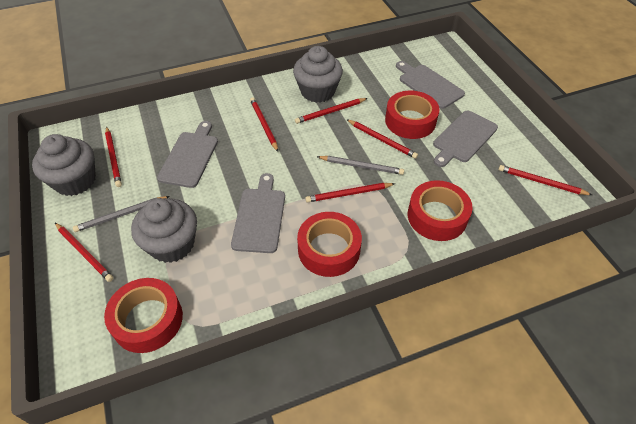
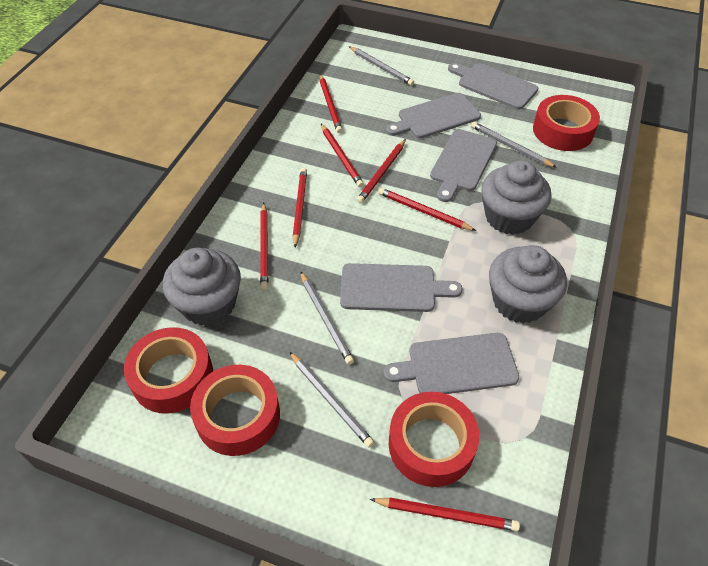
grey cutting board: 4 -> 5
grey pencil: 2 -> 4

